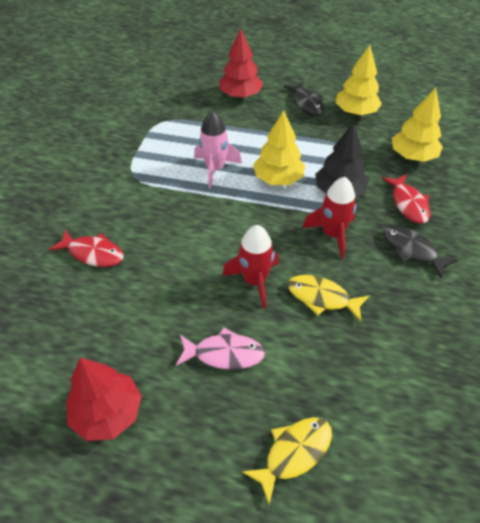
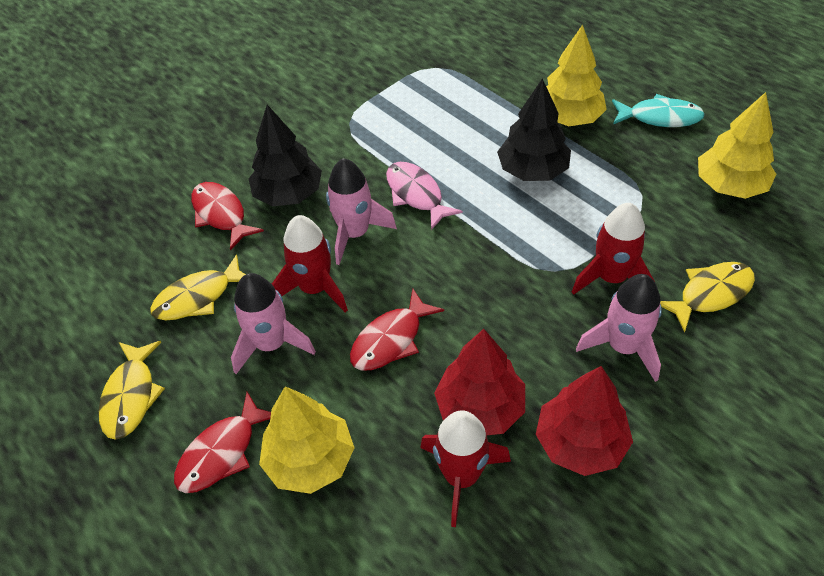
black fish: 2 -> 0
black tree: 1 -> 2
pink rocket: 1 -> 3
red fish: 2 -> 3
red rocket: 2 -> 3
turquoise fish: 0 -> 1
yellow fish: 2 -> 3

